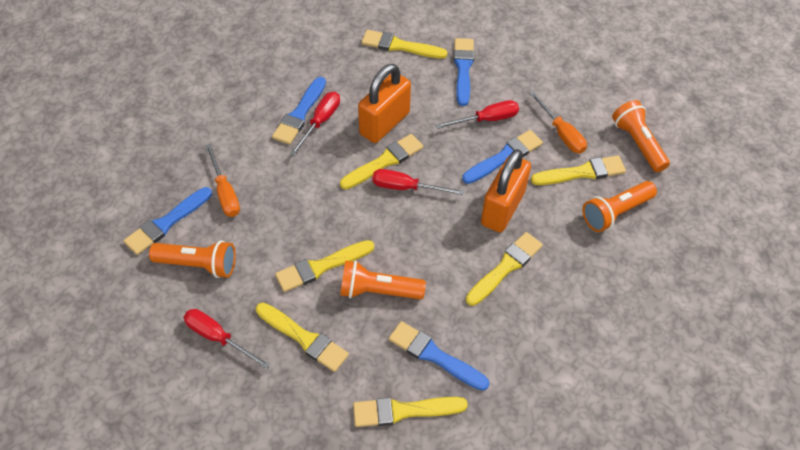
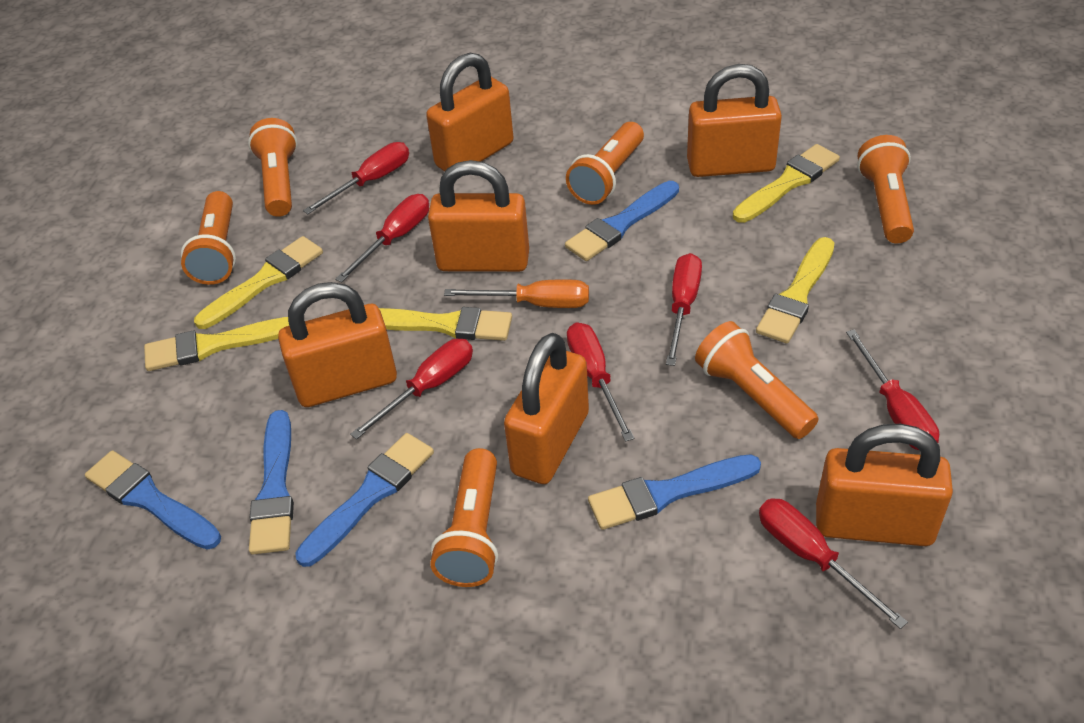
orange flashlight: 4 -> 6
orange padlock: 2 -> 6
orange screwdriver: 2 -> 1
red screwdriver: 4 -> 7
yellow brush: 7 -> 5

